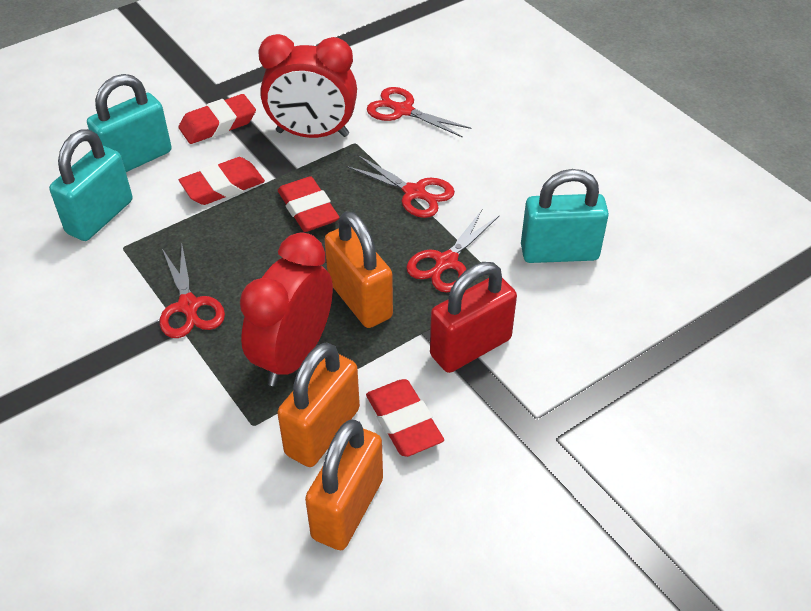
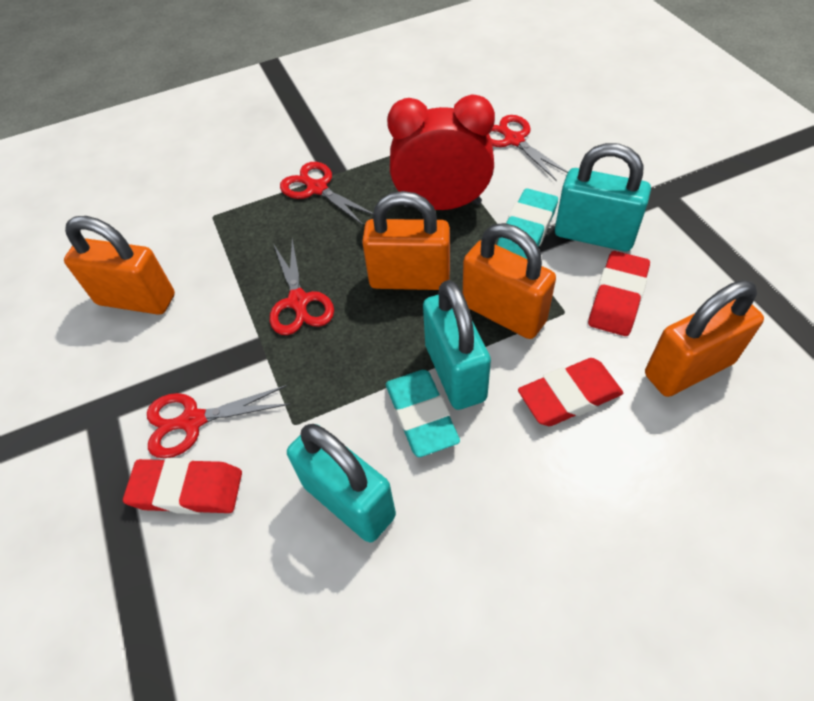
orange padlock: 3 -> 4
red clock: 2 -> 1
red eraser: 4 -> 3
red padlock: 1 -> 0
turquoise eraser: 0 -> 2

